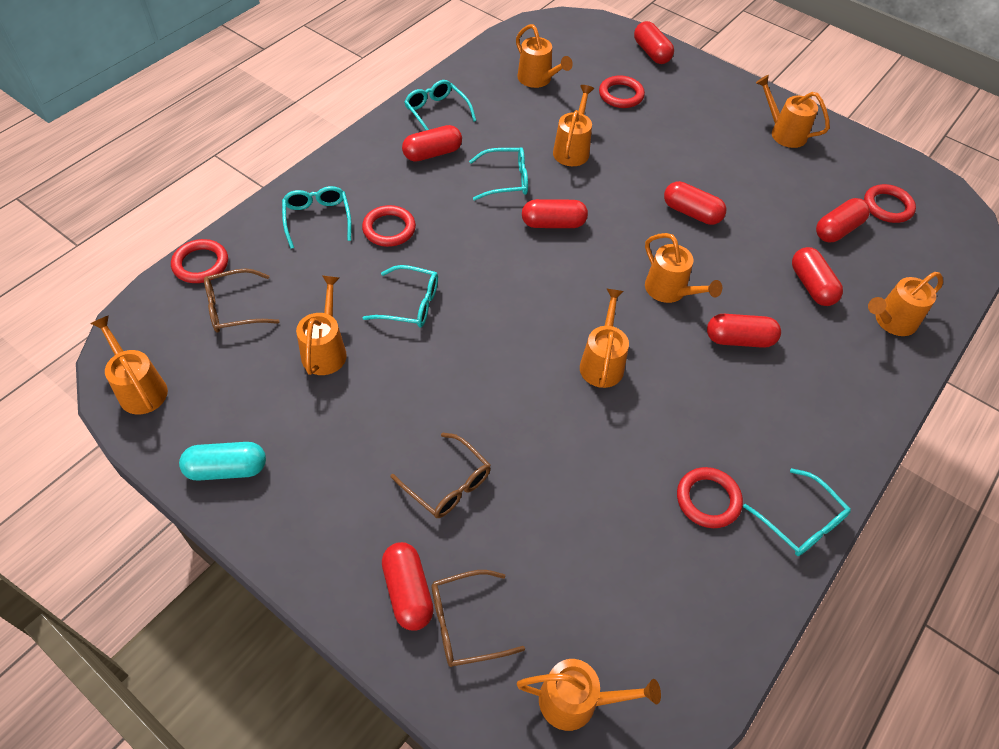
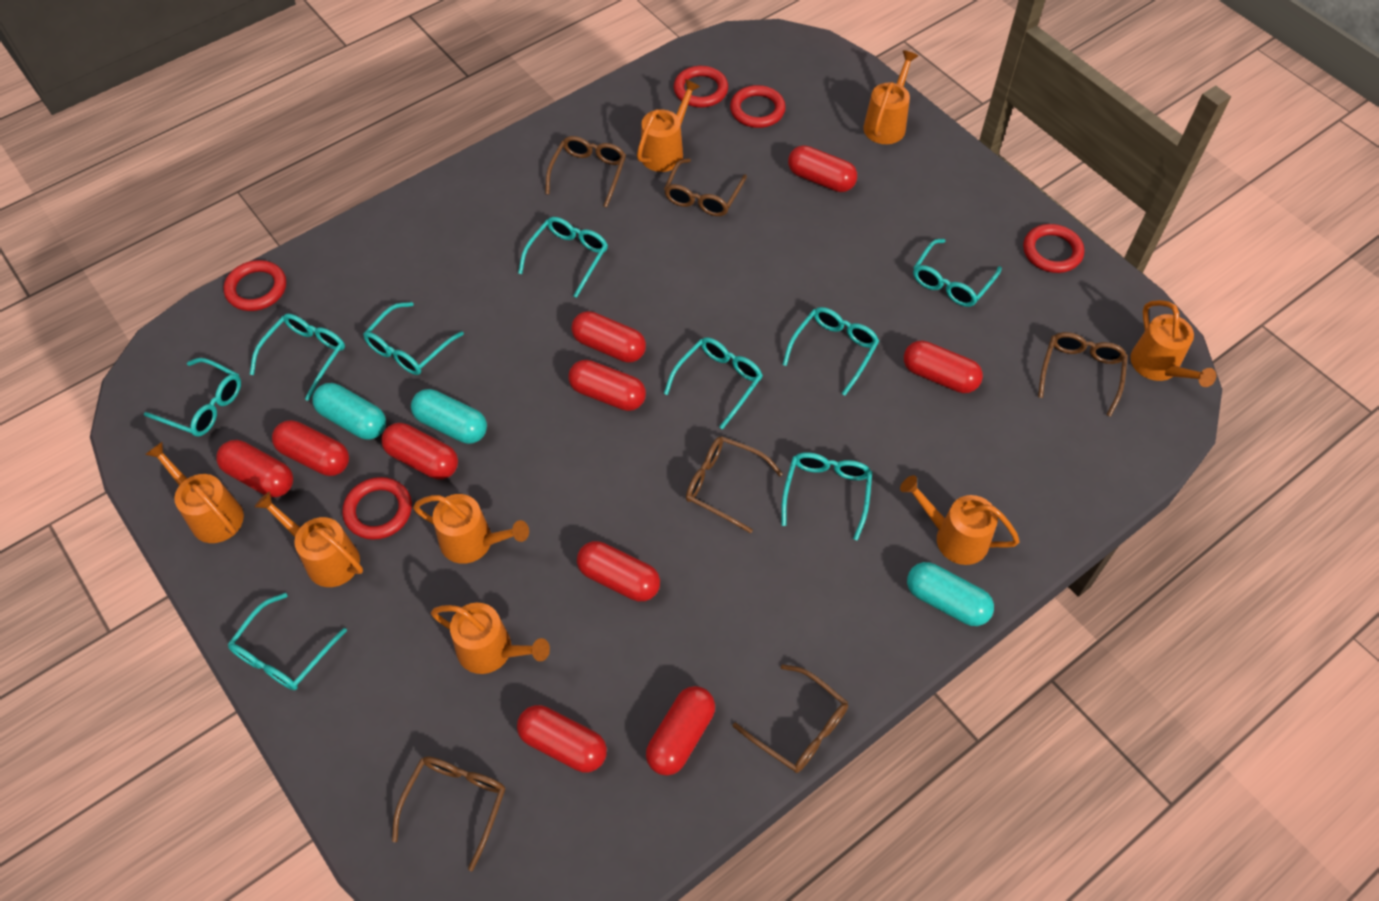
brown glasses: 3 -> 6
orange watering can: 9 -> 8
red capsule: 8 -> 10
turquoise capsule: 1 -> 3
turquoise glasses: 5 -> 9

